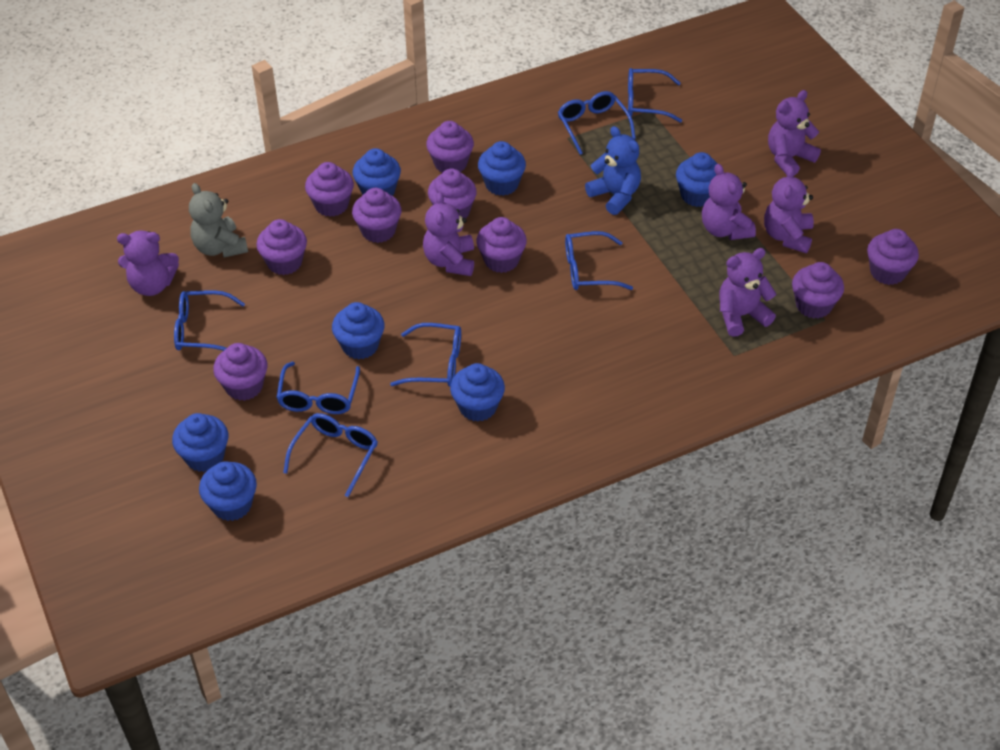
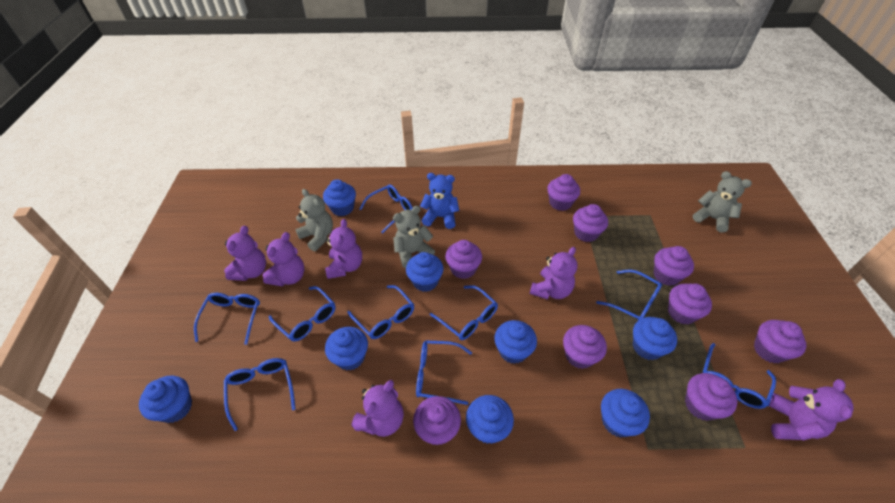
blue cupcake: 7 -> 8
blue glasses: 7 -> 9
grey teddy bear: 1 -> 3

